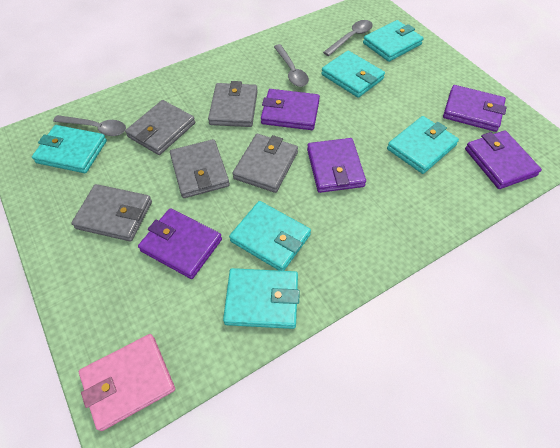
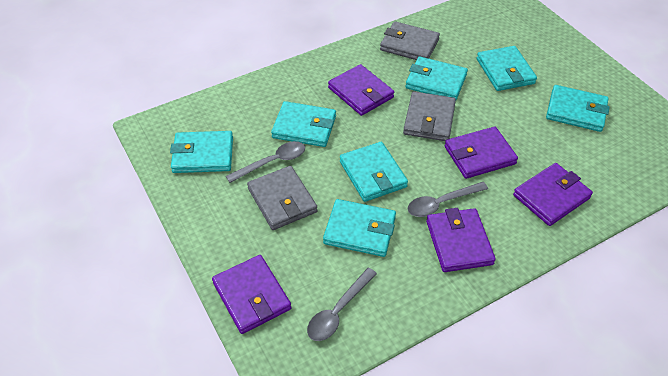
grey wallet: 5 -> 3
pink wallet: 1 -> 0
turquoise wallet: 6 -> 7

